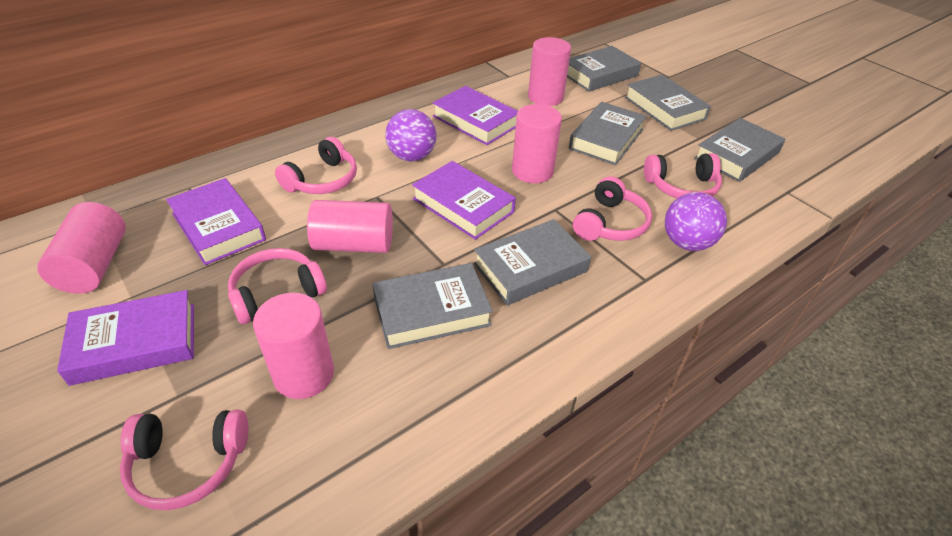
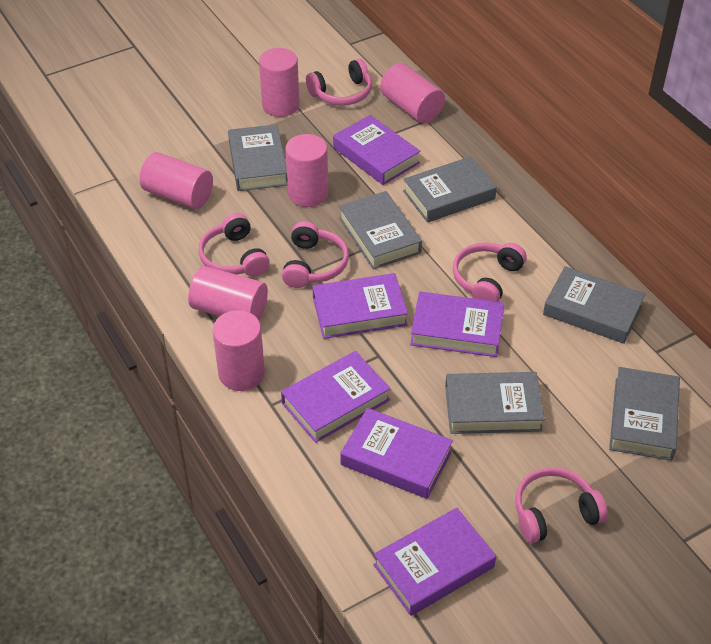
pink cylinder: 5 -> 6
purple ball: 2 -> 0
purple book: 4 -> 6

